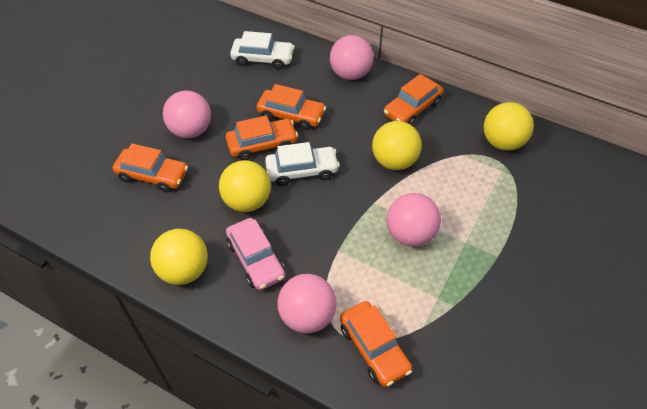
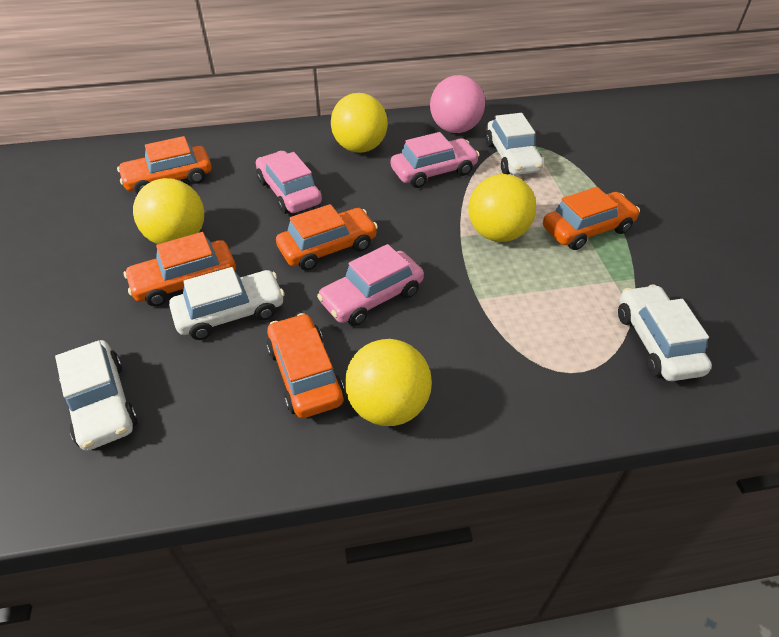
pink ball: 4 -> 1
pink car: 1 -> 3
white car: 2 -> 4

